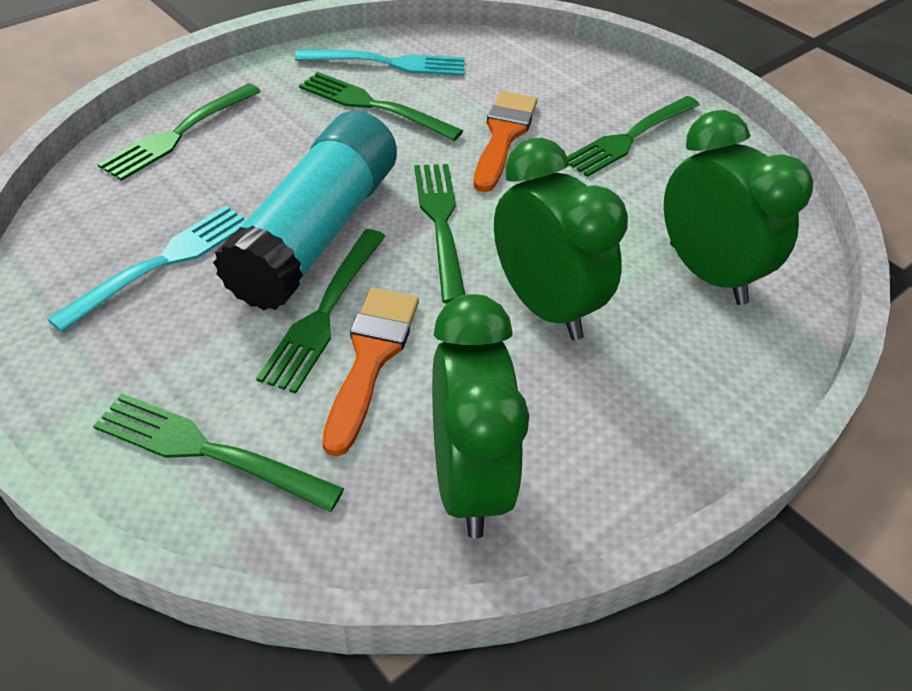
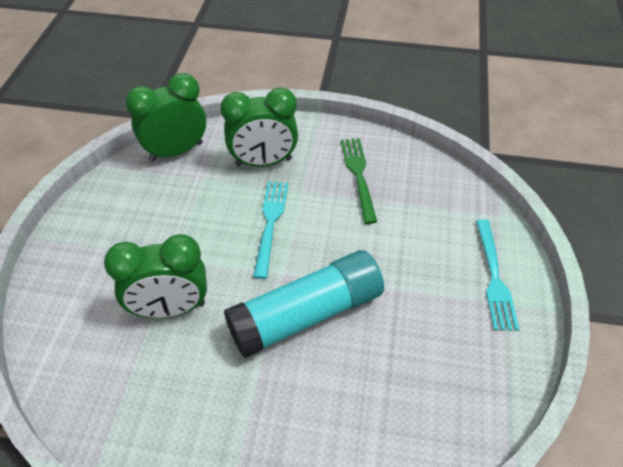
green fork: 6 -> 1
orange brush: 2 -> 0

